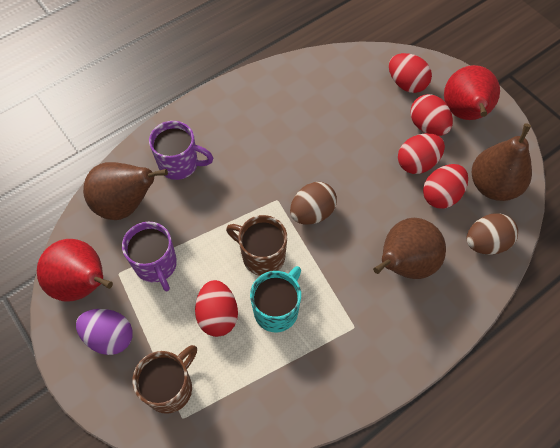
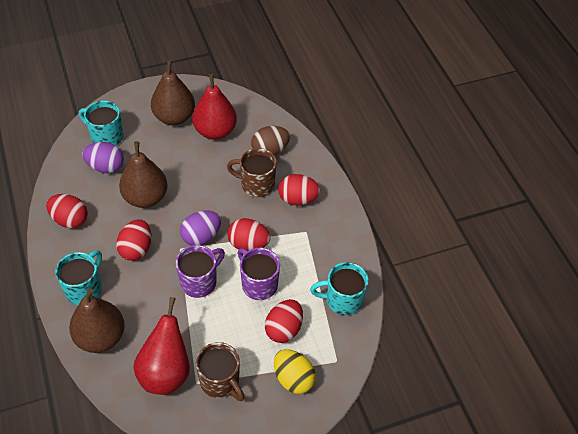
brown egg: 2 -> 1
purple egg: 1 -> 2
turquoise mug: 1 -> 3
yellow egg: 0 -> 1

